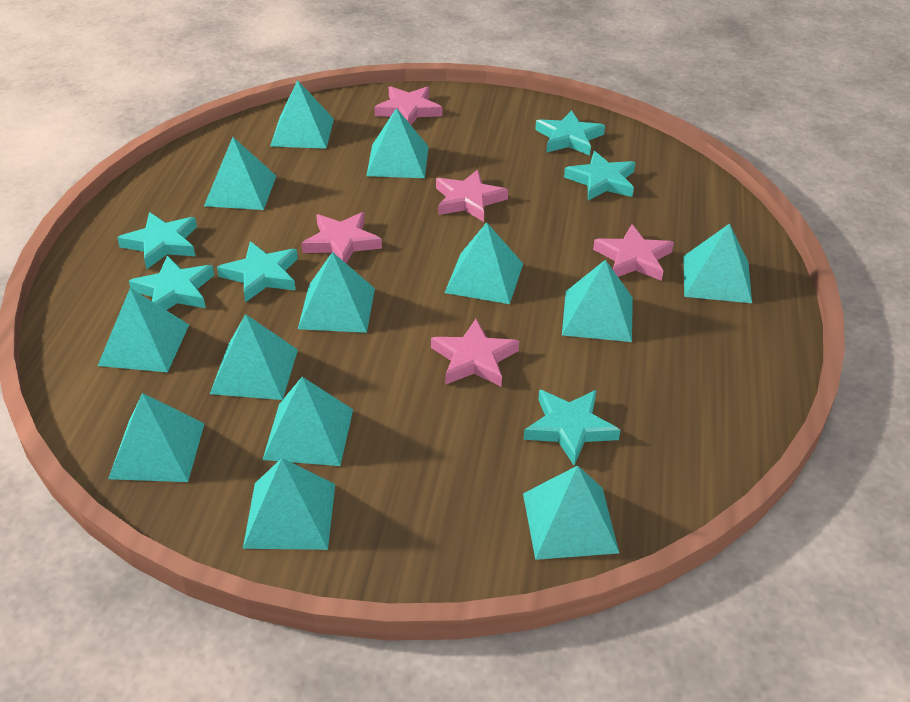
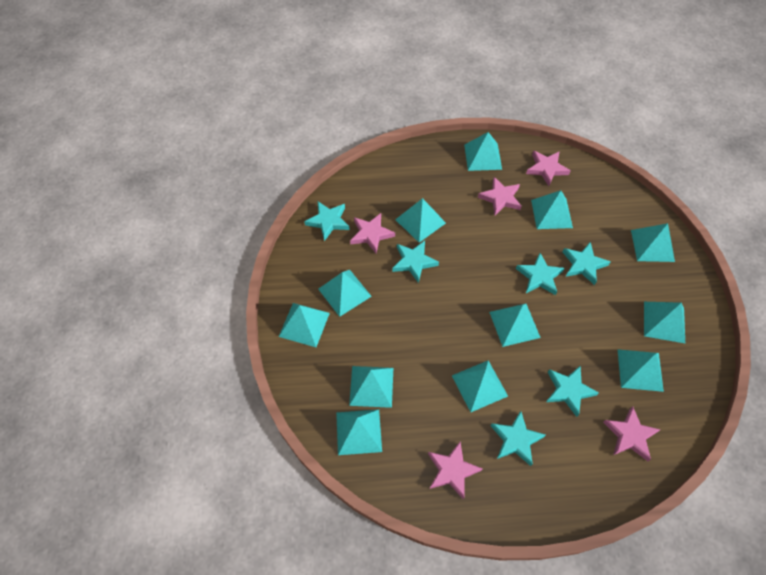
turquoise pyramid: 13 -> 12

